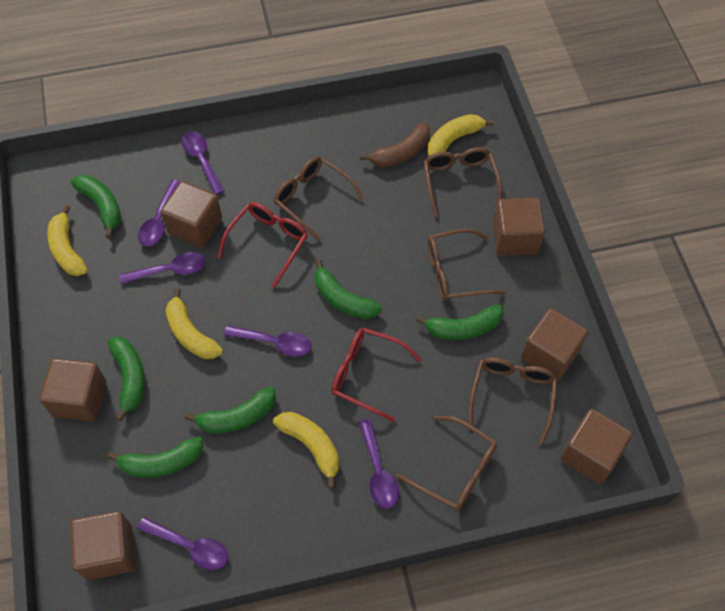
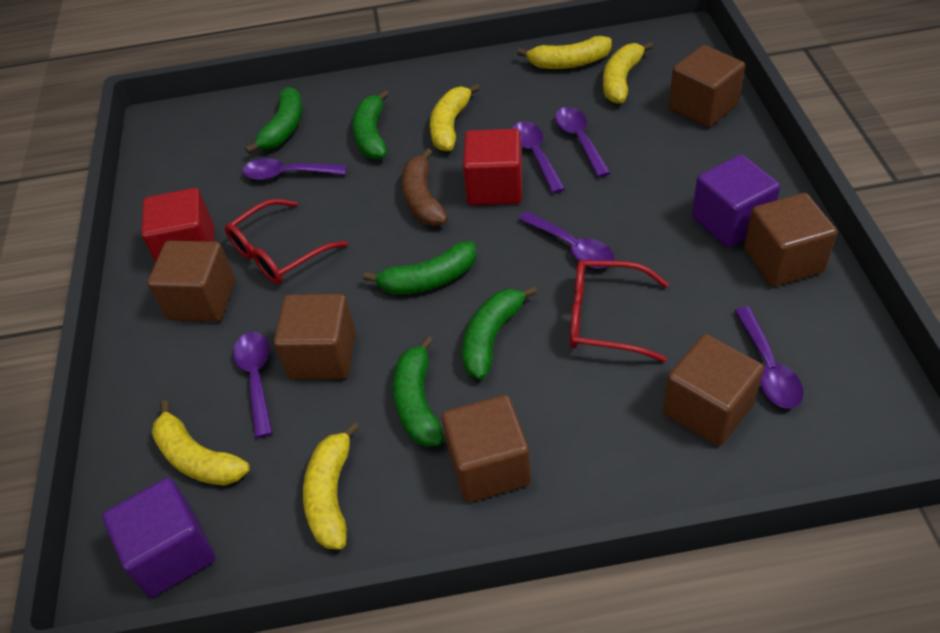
brown glasses: 5 -> 0
green banana: 6 -> 5
purple cube: 0 -> 2
red cube: 0 -> 2
yellow banana: 4 -> 5

